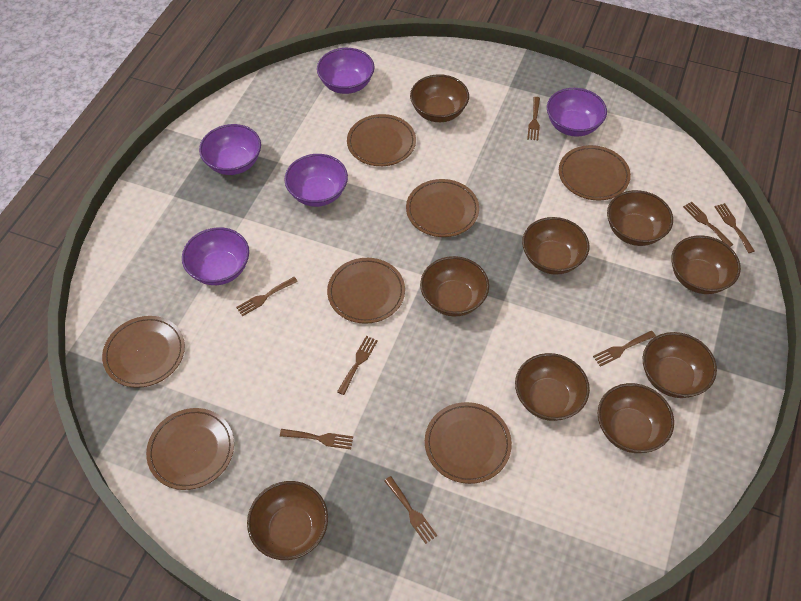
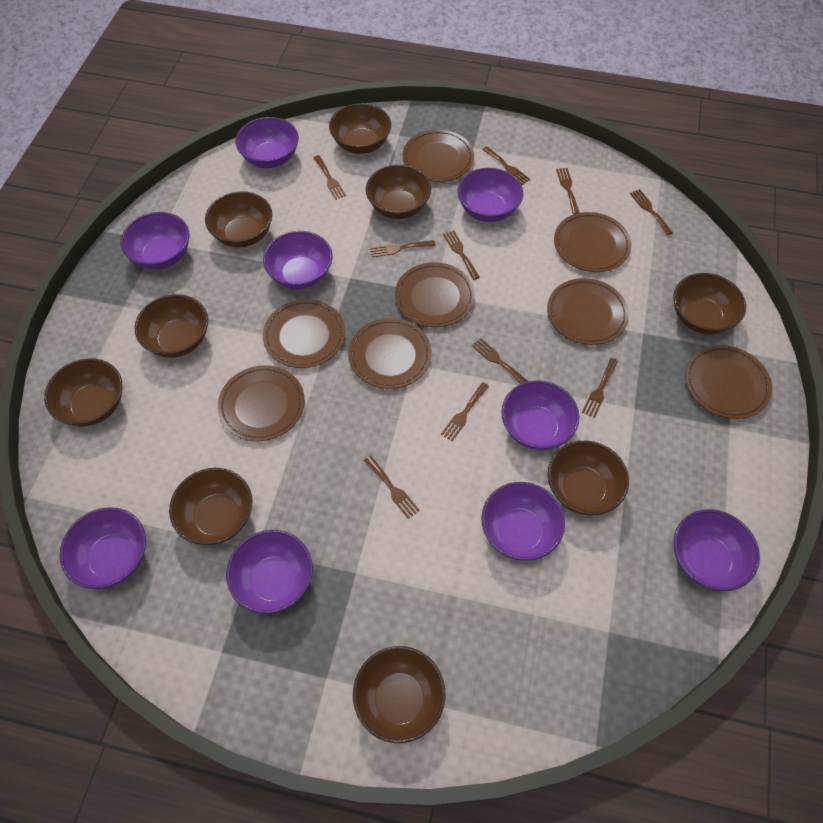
brown fork: 8 -> 10
brown plate: 7 -> 8
purple bowl: 5 -> 9

